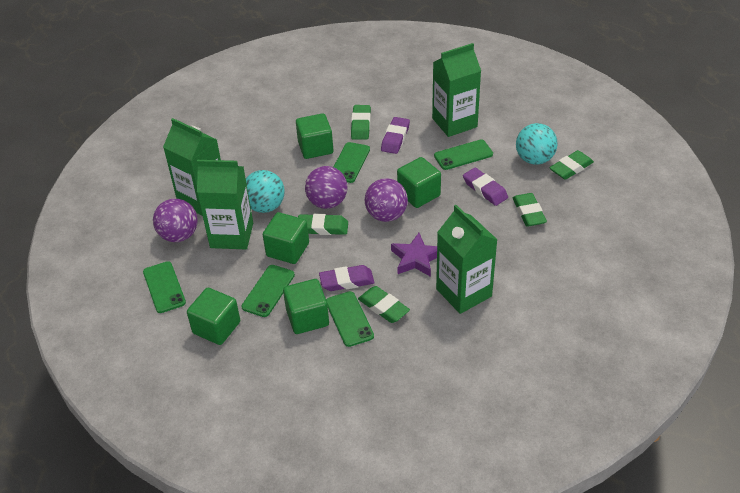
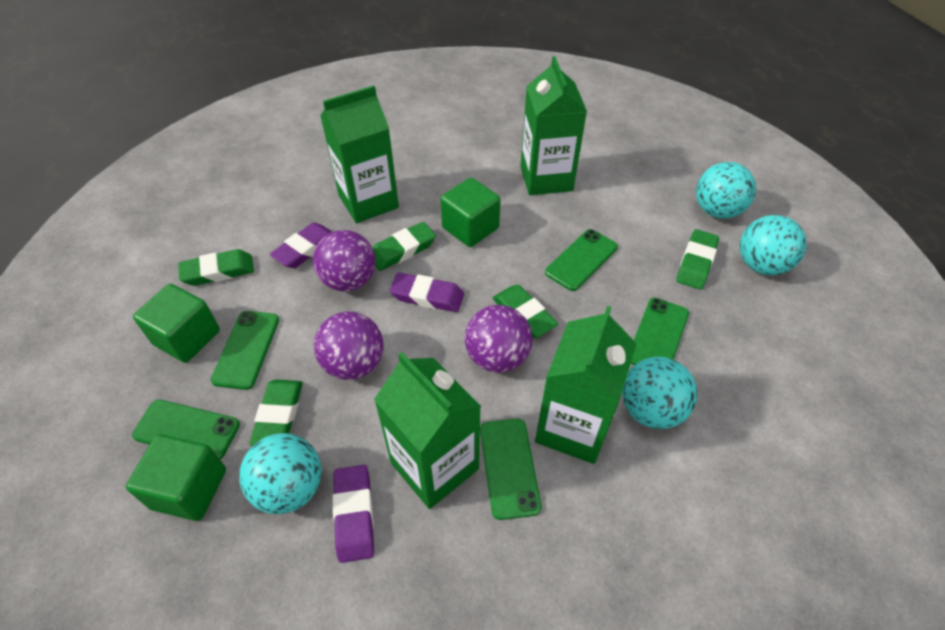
green cube: 5 -> 3
purple star: 1 -> 0
turquoise ball: 2 -> 4

